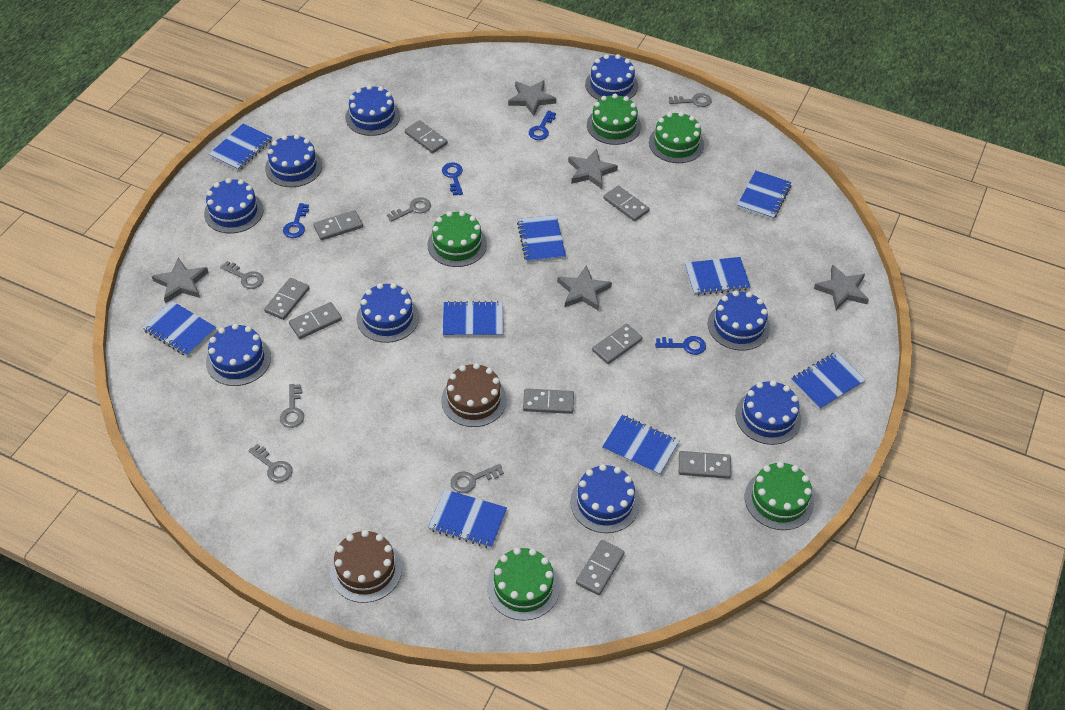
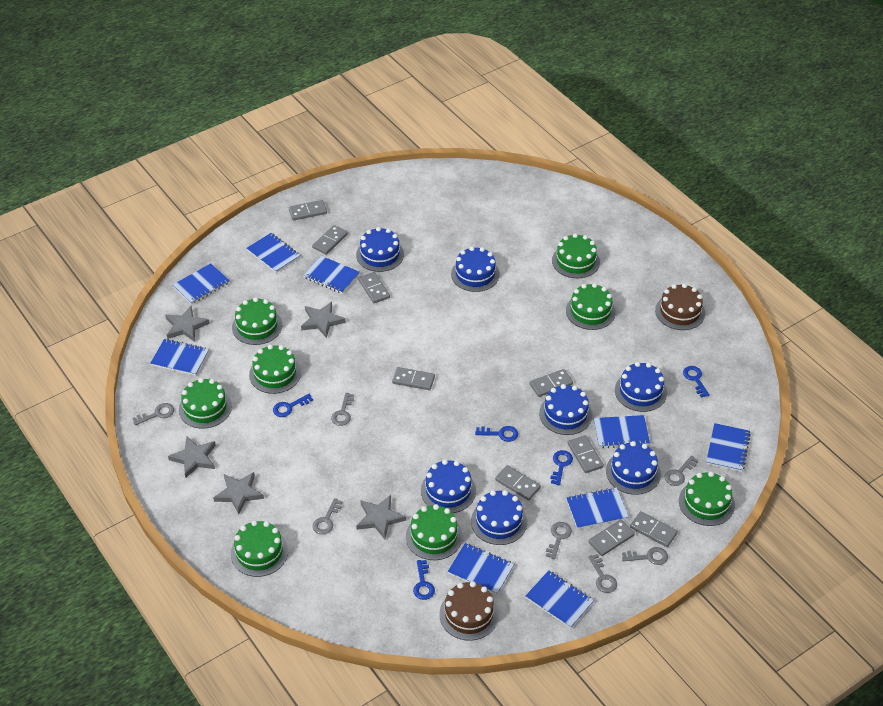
blue cake: 9 -> 7
blue key: 4 -> 5
green cake: 5 -> 8
grey key: 6 -> 7

